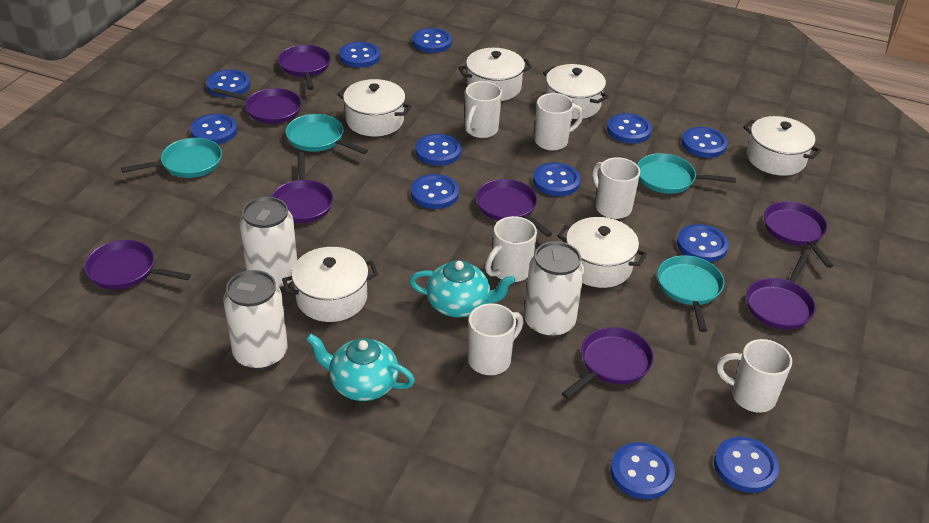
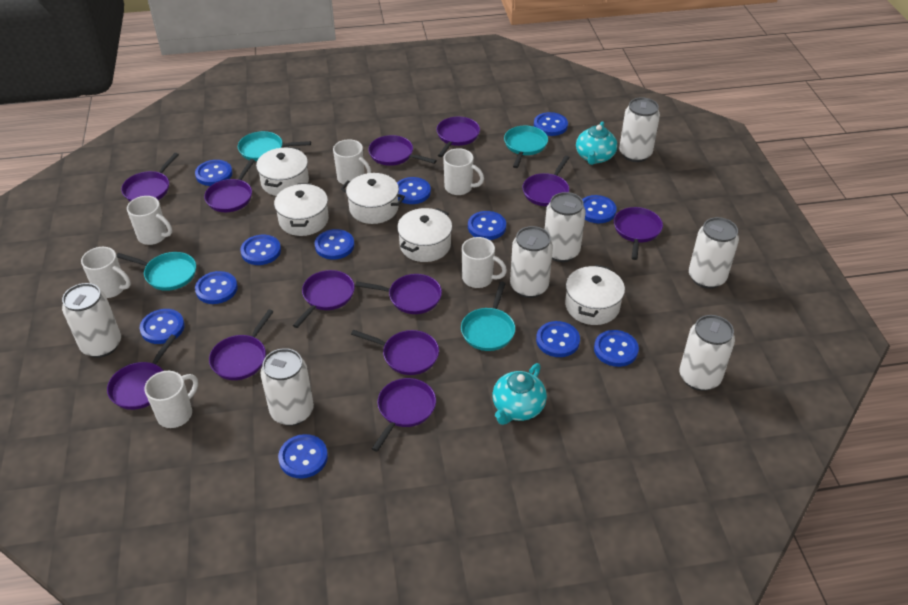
purple pan: 8 -> 12
white can: 3 -> 7
white pot: 6 -> 5

